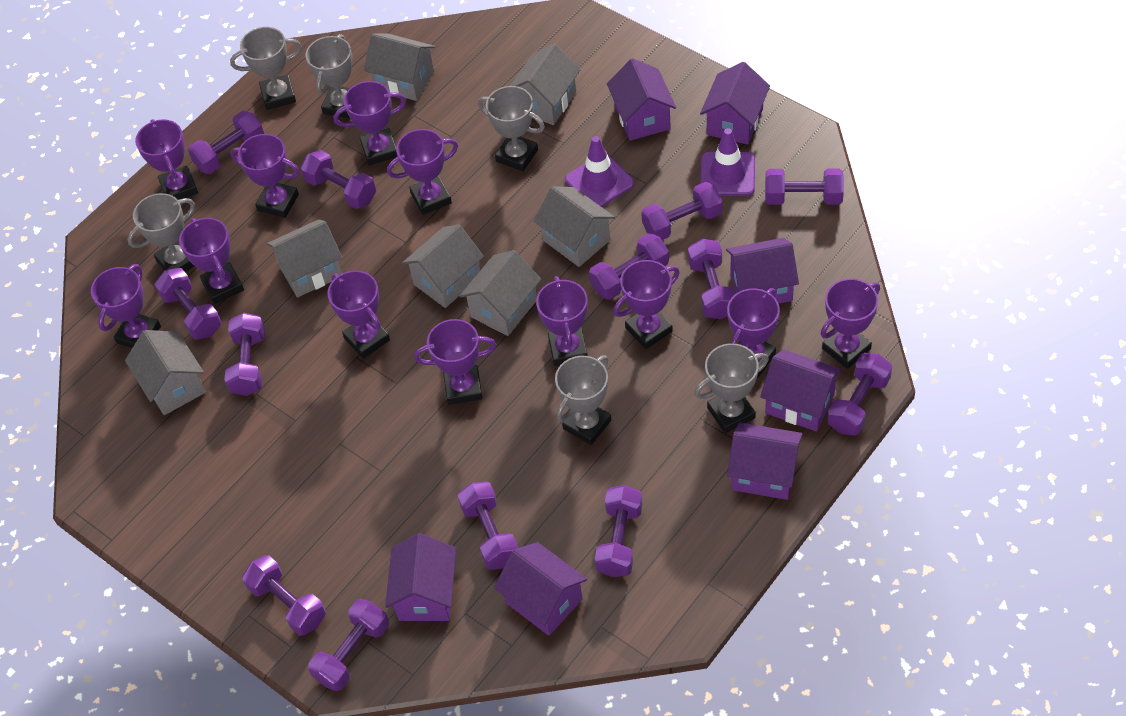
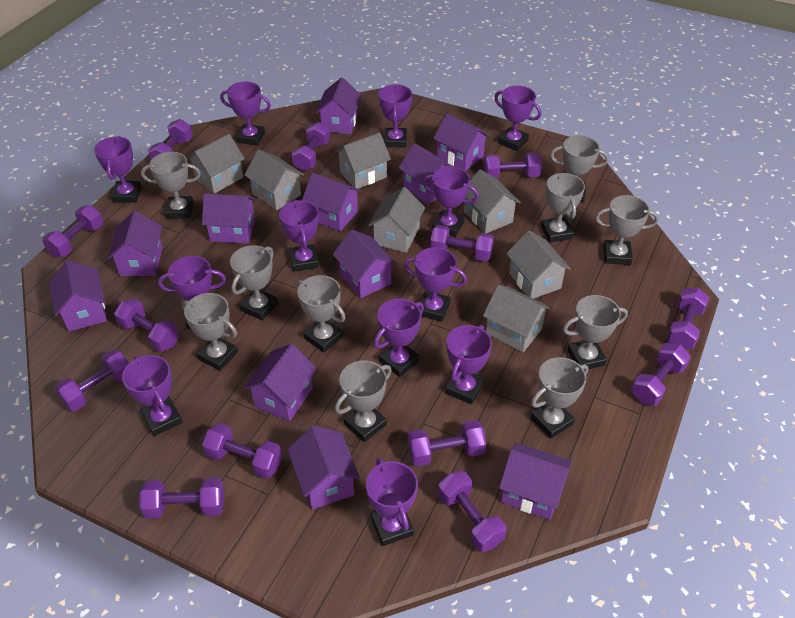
grey trophy: 6 -> 10
purple house: 7 -> 11
purple traffic cone: 2 -> 0

